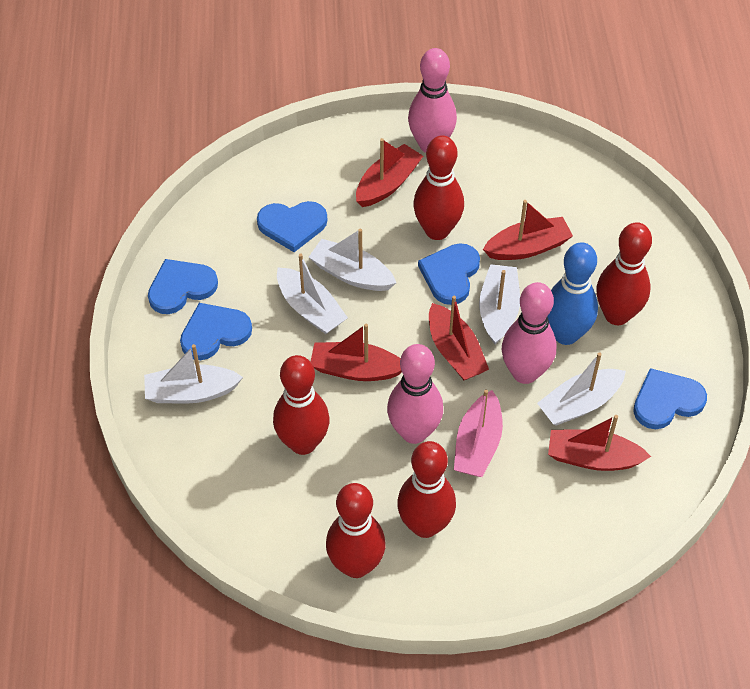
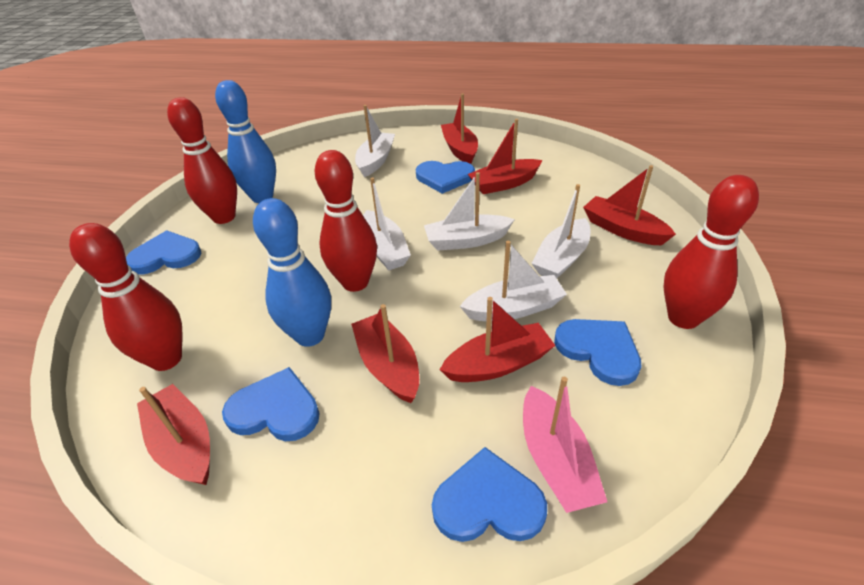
blue bowling pin: 1 -> 2
pink bowling pin: 3 -> 0
red boat: 5 -> 6
red bowling pin: 5 -> 4

